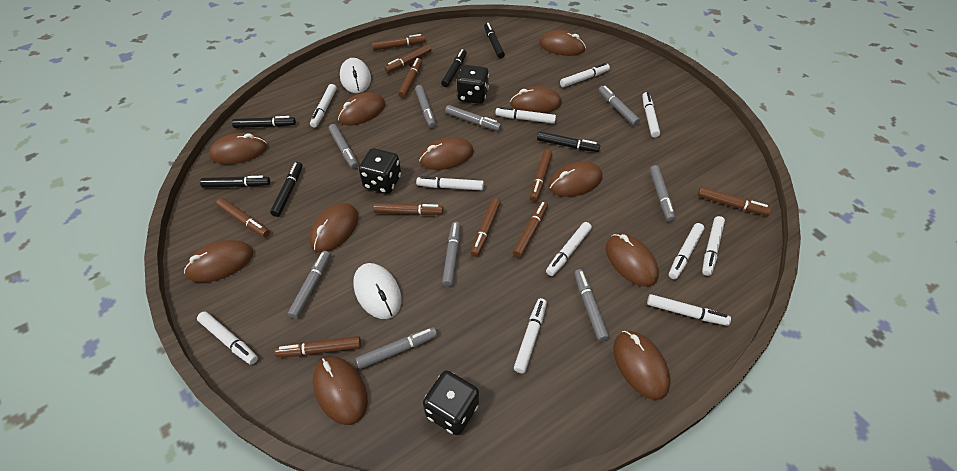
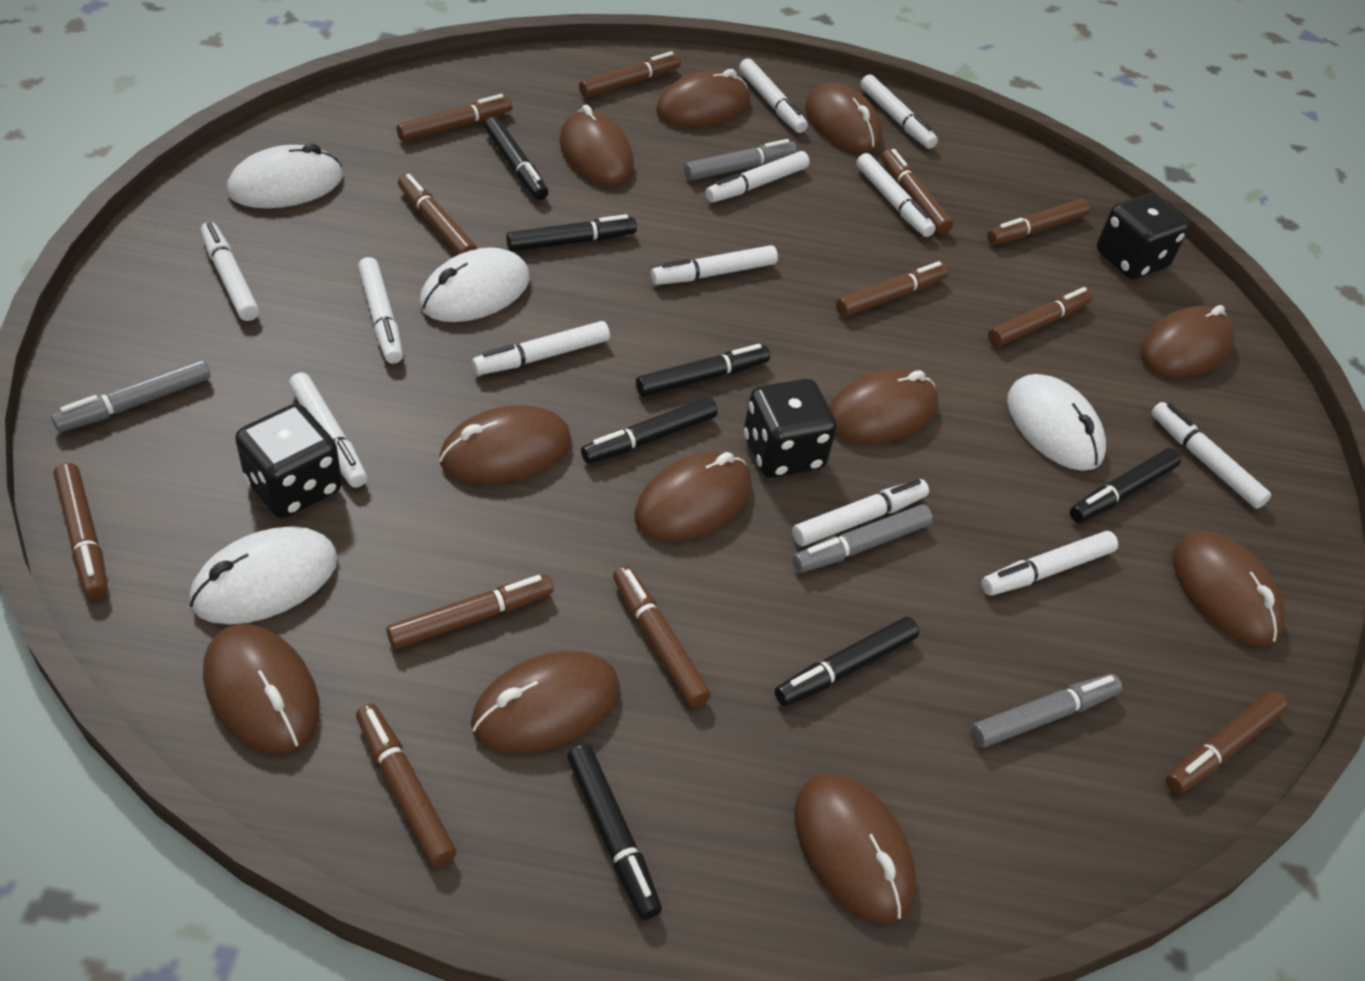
black marker: 6 -> 7
brown marker: 10 -> 12
grey marker: 9 -> 4
white marker: 11 -> 12
white mouse: 2 -> 4

